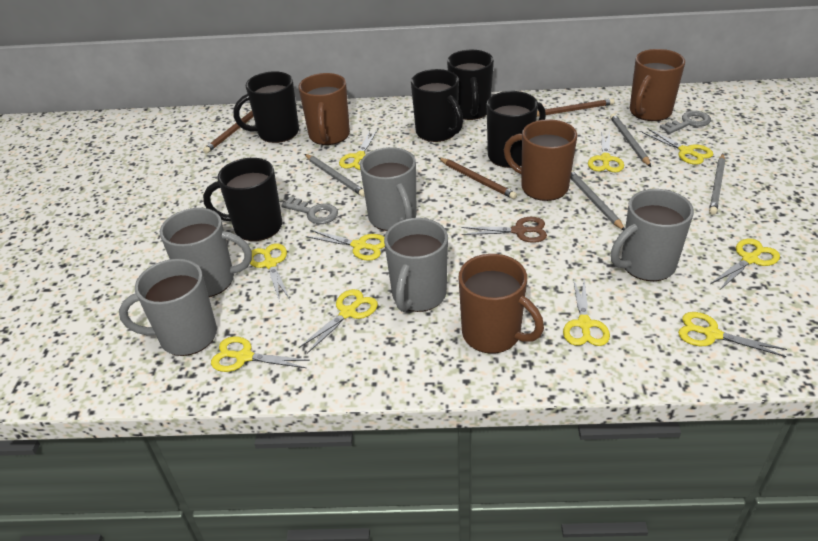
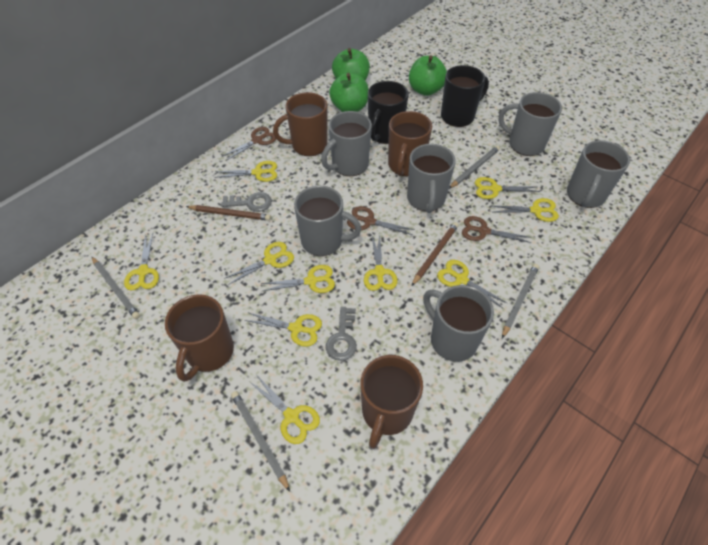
black mug: 5 -> 2
brown pencil: 3 -> 2
brown scissors: 1 -> 3
green apple: 0 -> 3
grey mug: 5 -> 6

